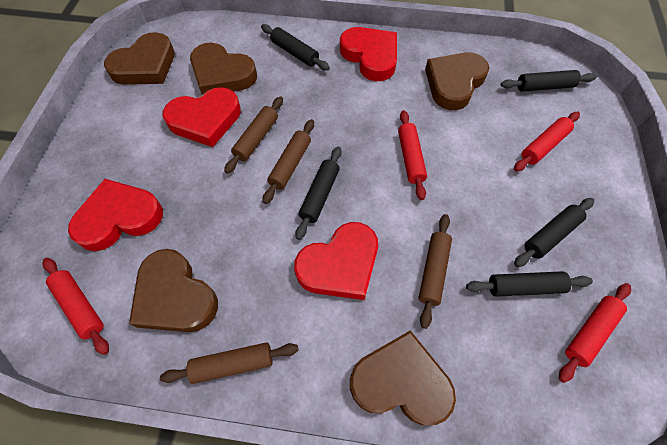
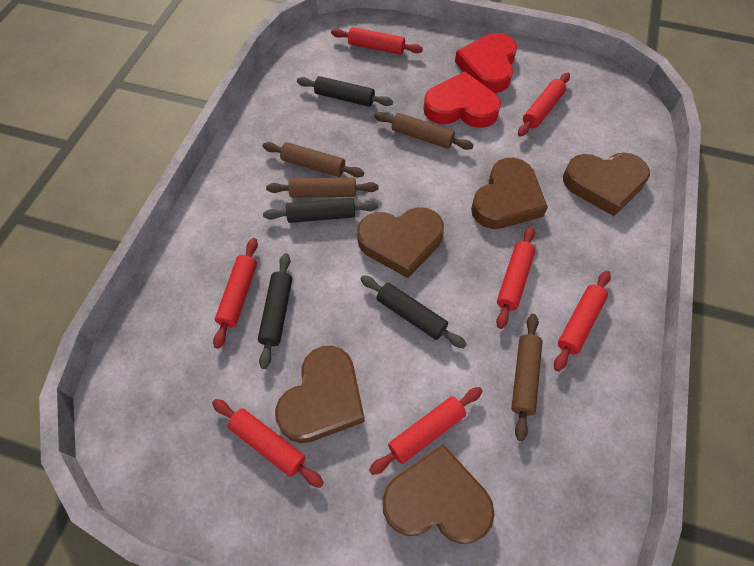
black rolling pin: 5 -> 4
red heart: 4 -> 2
red rolling pin: 4 -> 7

